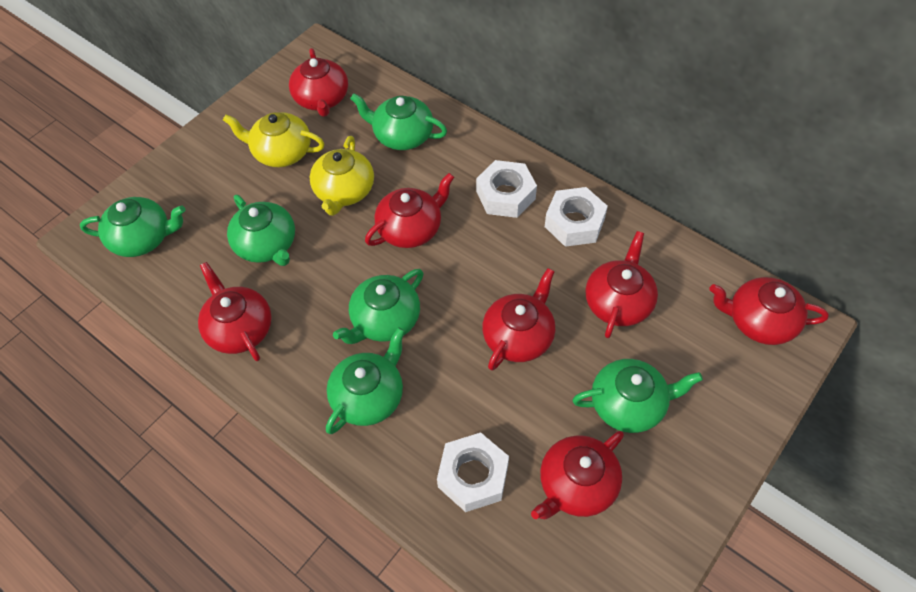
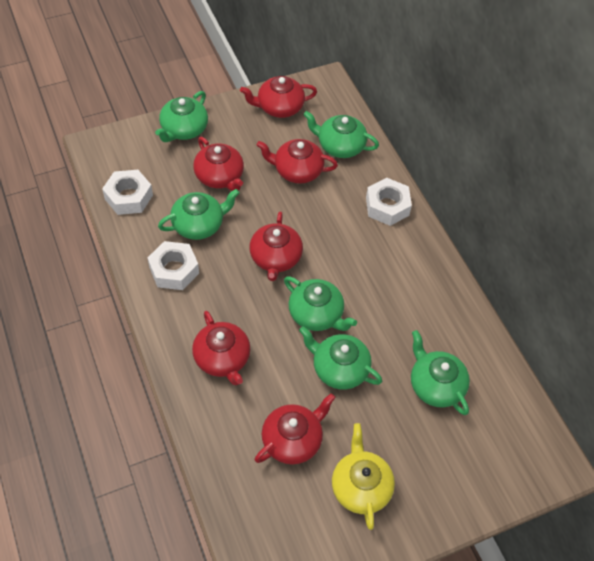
red teapot: 7 -> 6
yellow teapot: 2 -> 1

